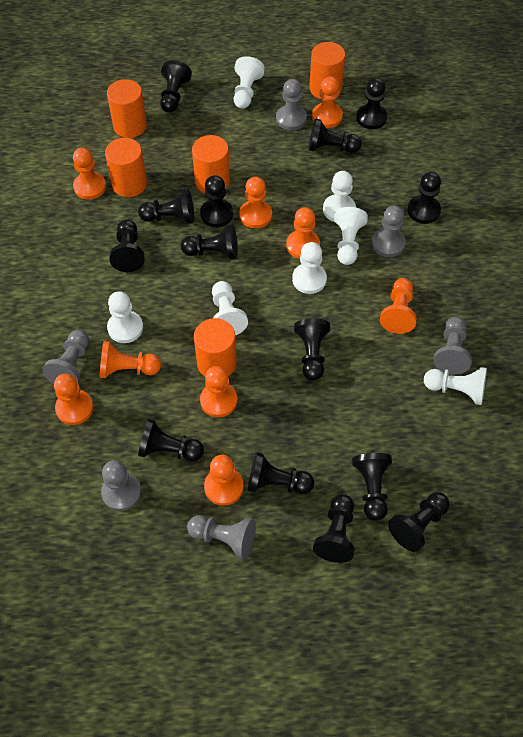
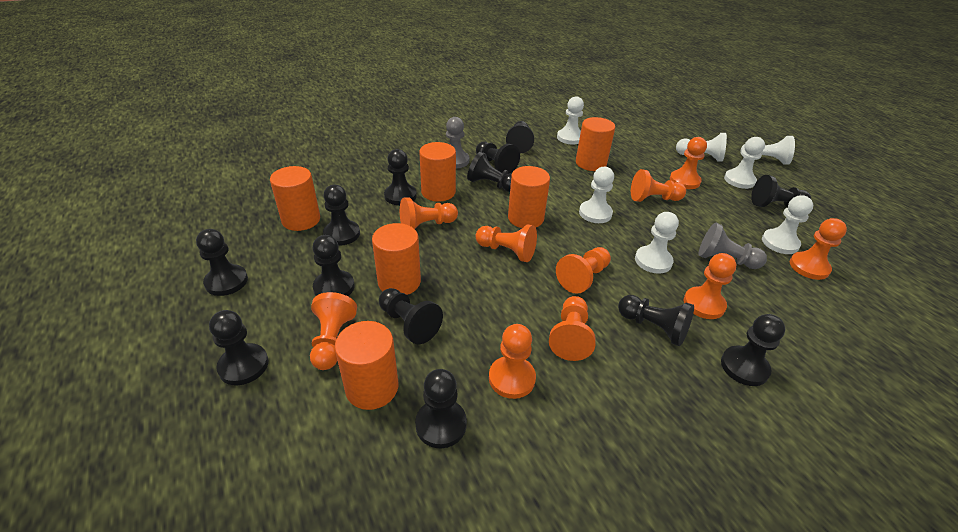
black pawn: 14 -> 13
grey pawn: 6 -> 2
orange cylinder: 5 -> 6
orange pawn: 9 -> 10

